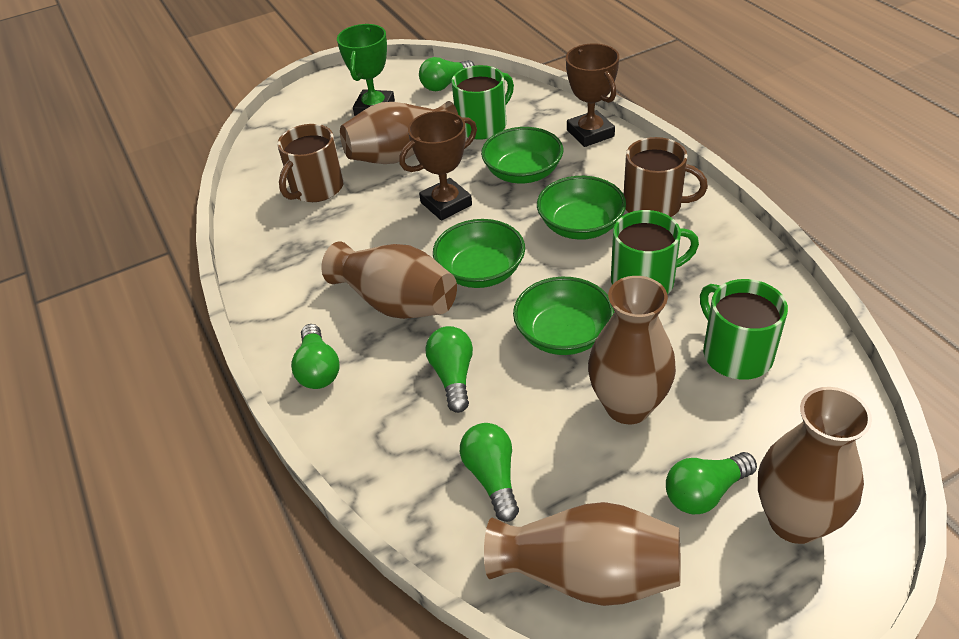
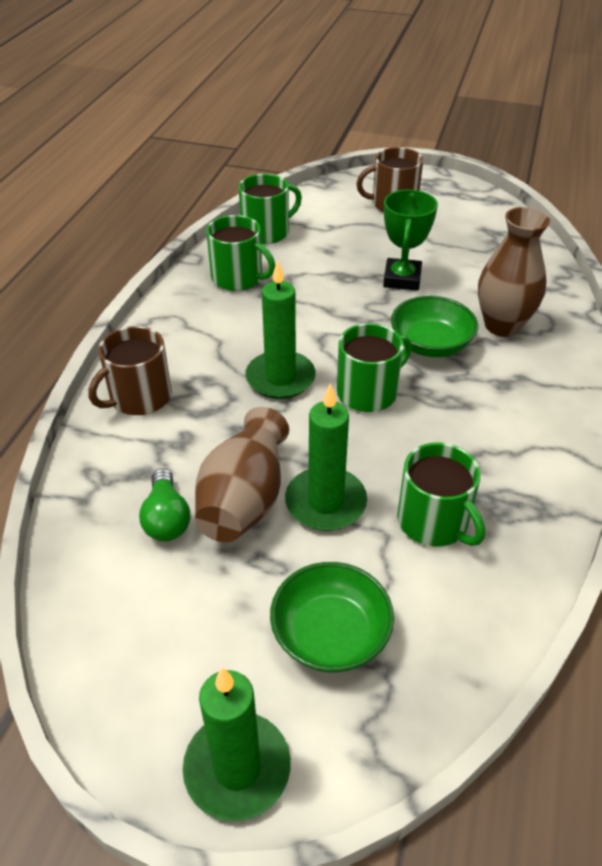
brown trophy: 2 -> 0
brown vase: 5 -> 2
green bowl: 4 -> 2
green candle: 0 -> 3
green light bulb: 5 -> 1
green mug: 3 -> 4

